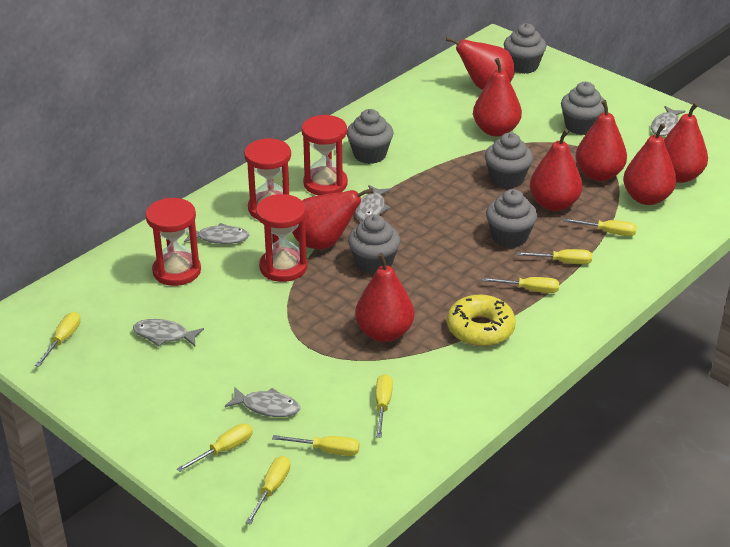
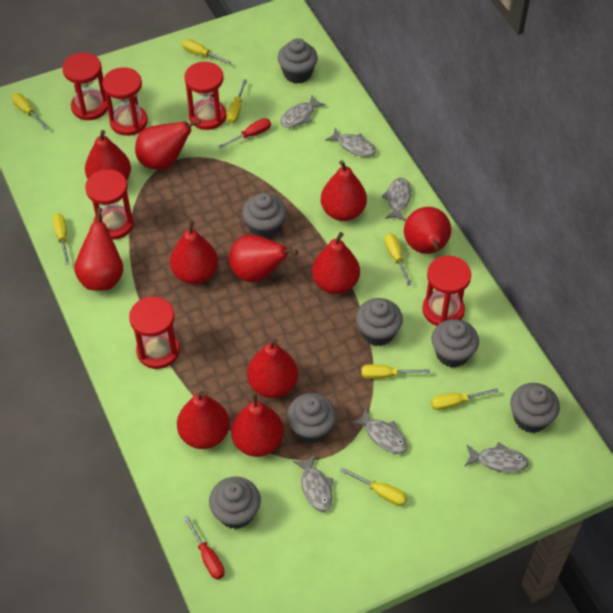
grey cupcake: 6 -> 7
grey fish: 5 -> 6
red hourglass: 4 -> 6
red pear: 8 -> 11
red screwdriver: 0 -> 2
yellow donut: 1 -> 0

